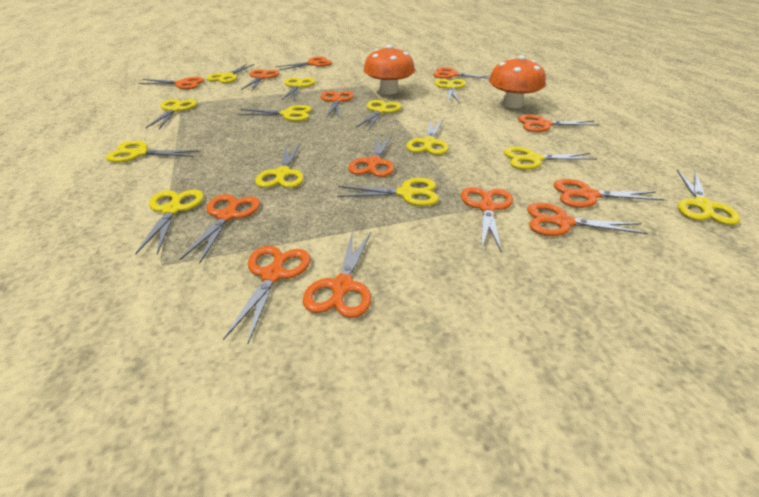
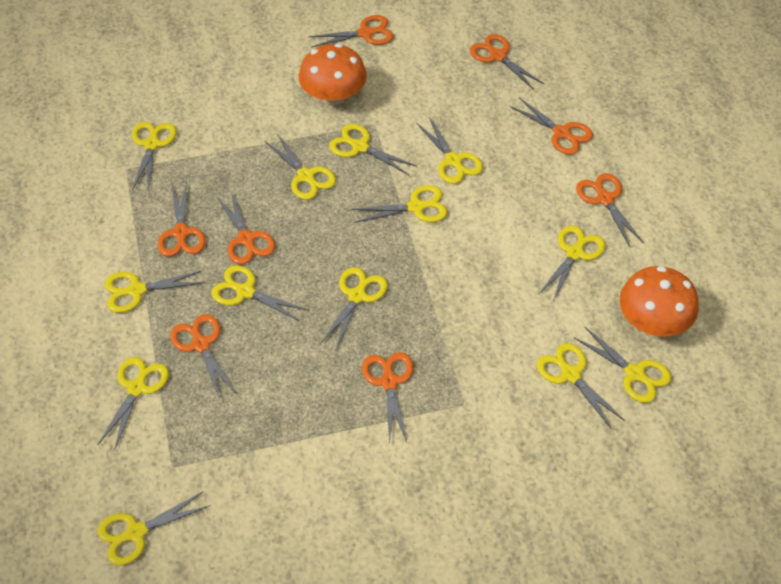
orange scissors: 13 -> 8

